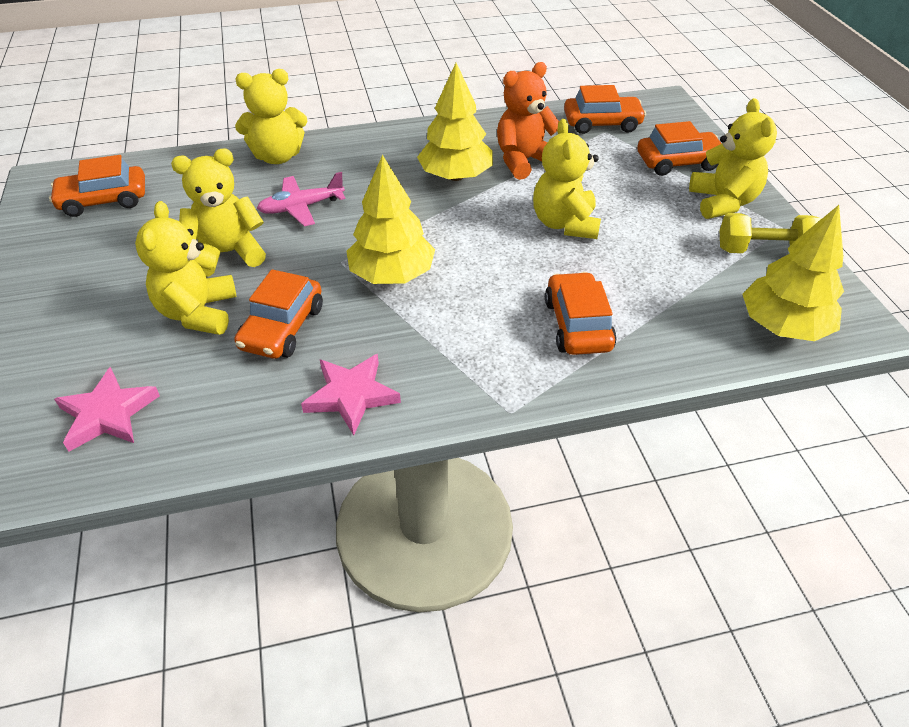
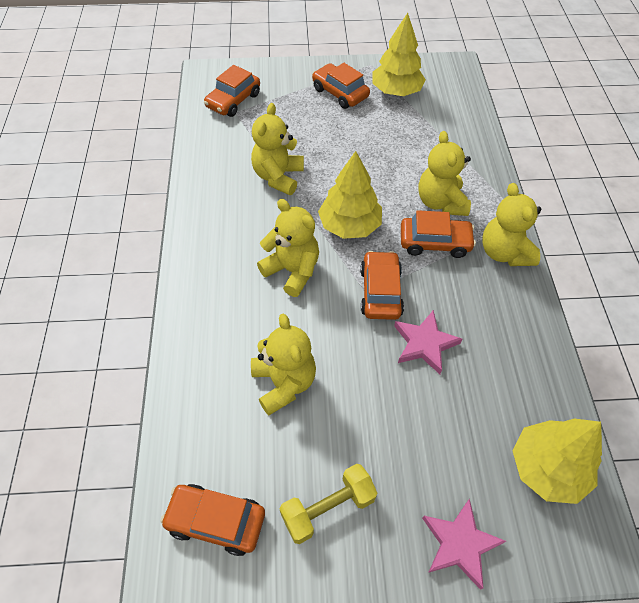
orange teddy bear: 1 -> 0
pink plane: 1 -> 0

